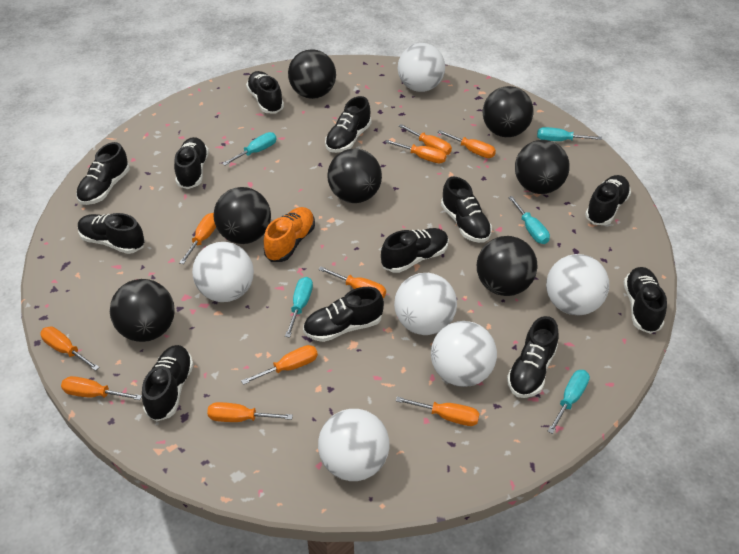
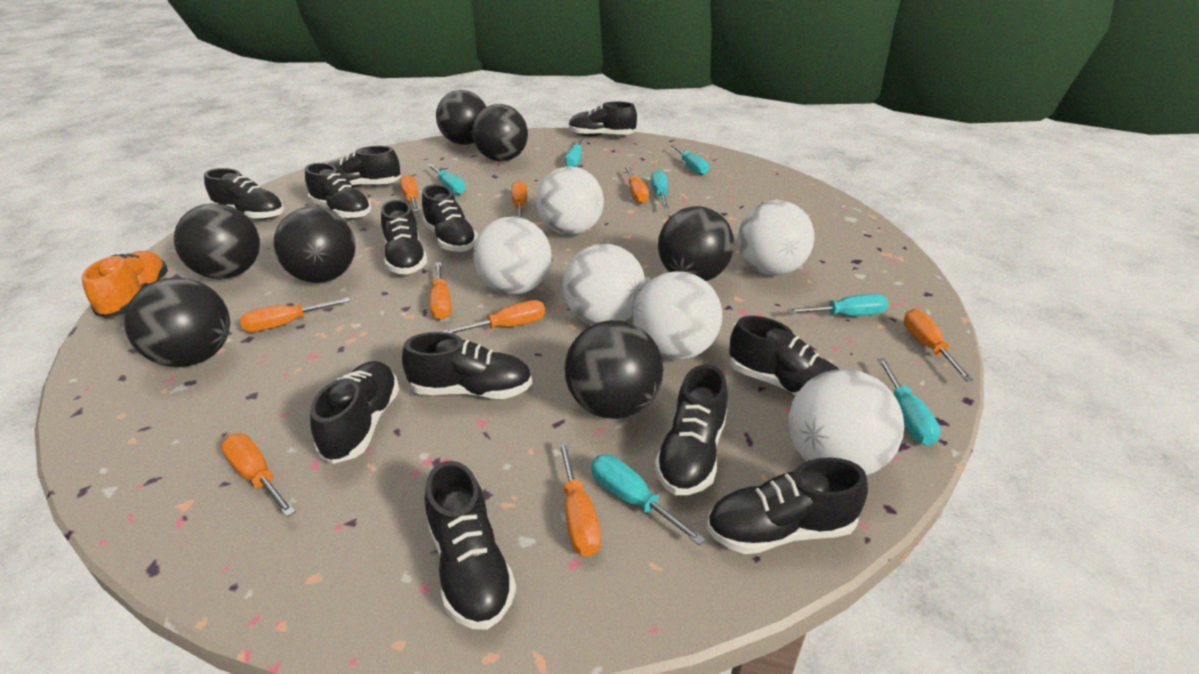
orange screwdriver: 10 -> 9
turquoise screwdriver: 5 -> 7

